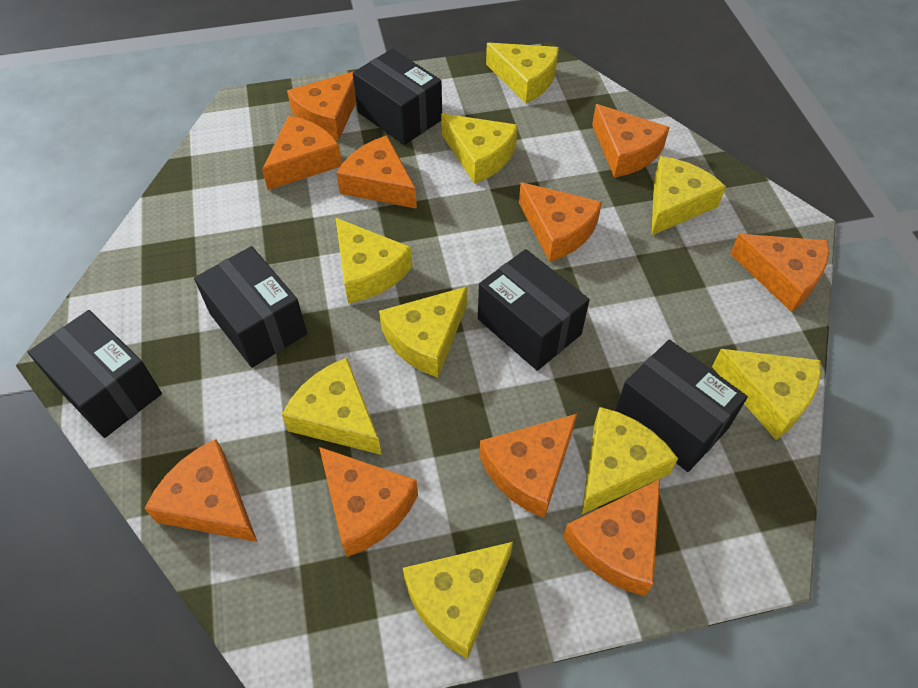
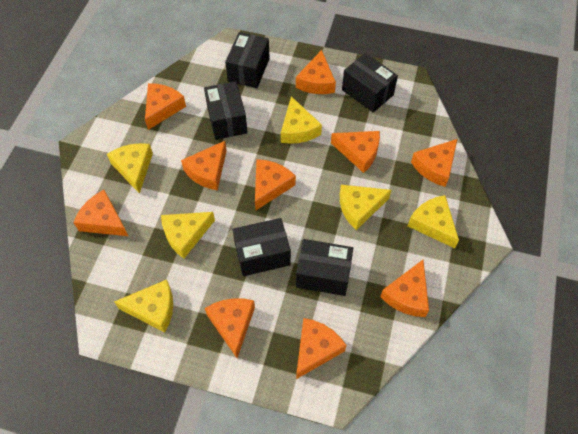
yellow cheese: 9 -> 6

